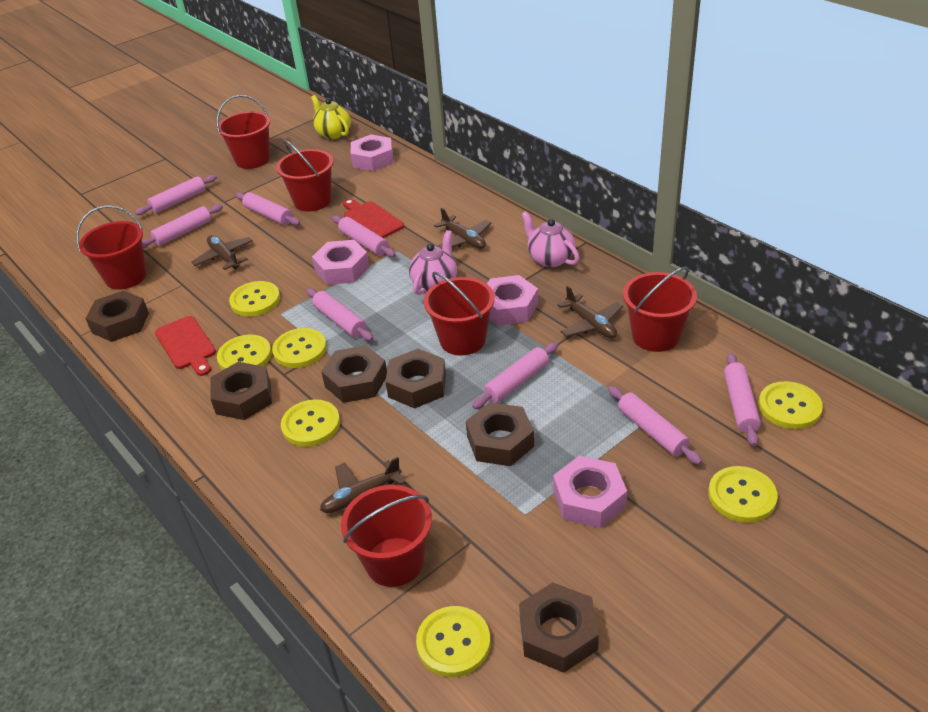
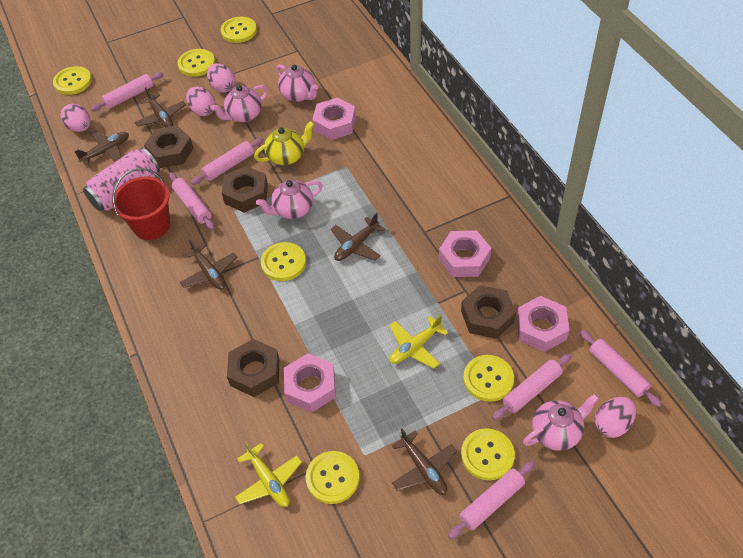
brown nut: 6 -> 4
brown plane: 4 -> 5
pink can: 0 -> 1
pink egg: 0 -> 4
pink rolling pin: 8 -> 6
pink teapot: 2 -> 4
red bucket: 6 -> 1
red cutting board: 2 -> 0
yellow plane: 0 -> 2

